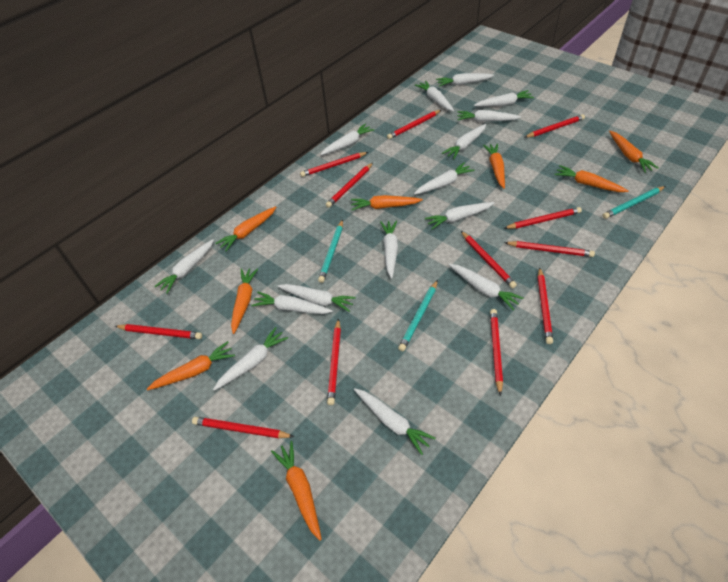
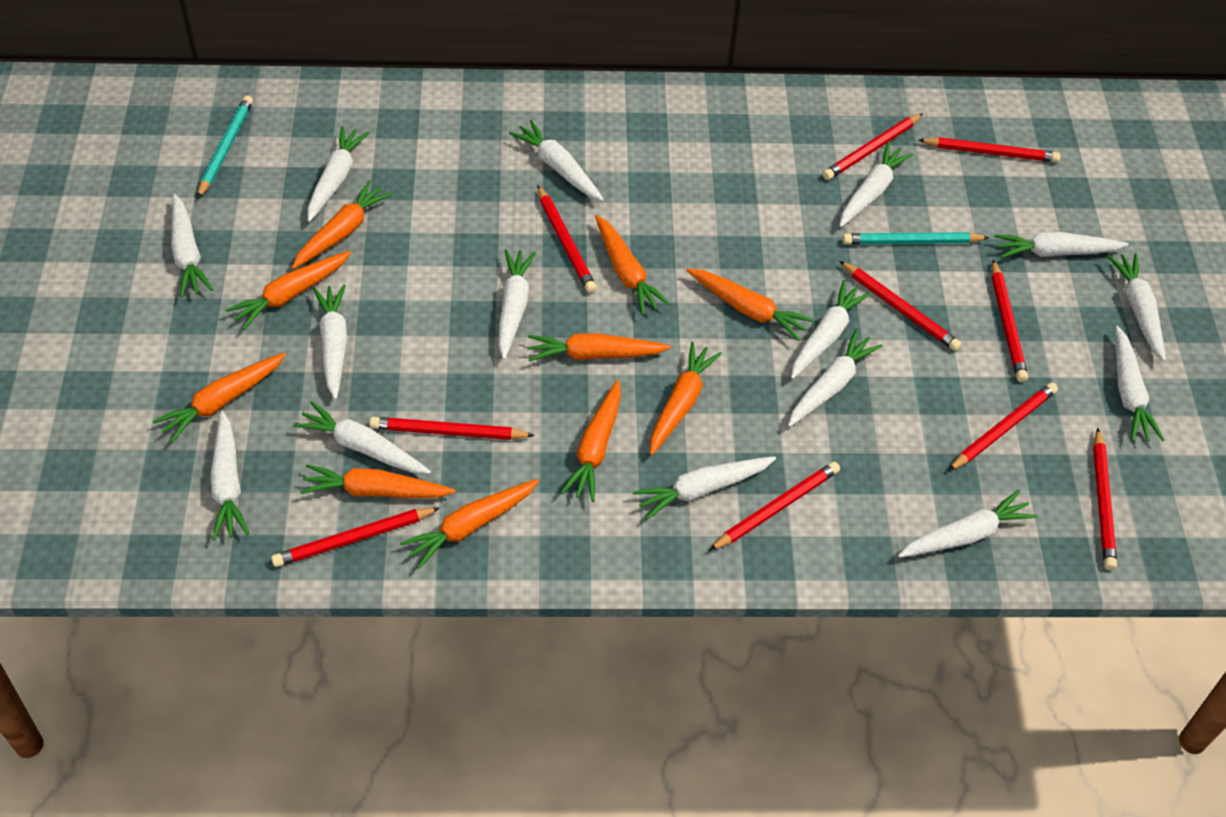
orange carrot: 8 -> 10
red pencil: 12 -> 10
turquoise pencil: 3 -> 2

